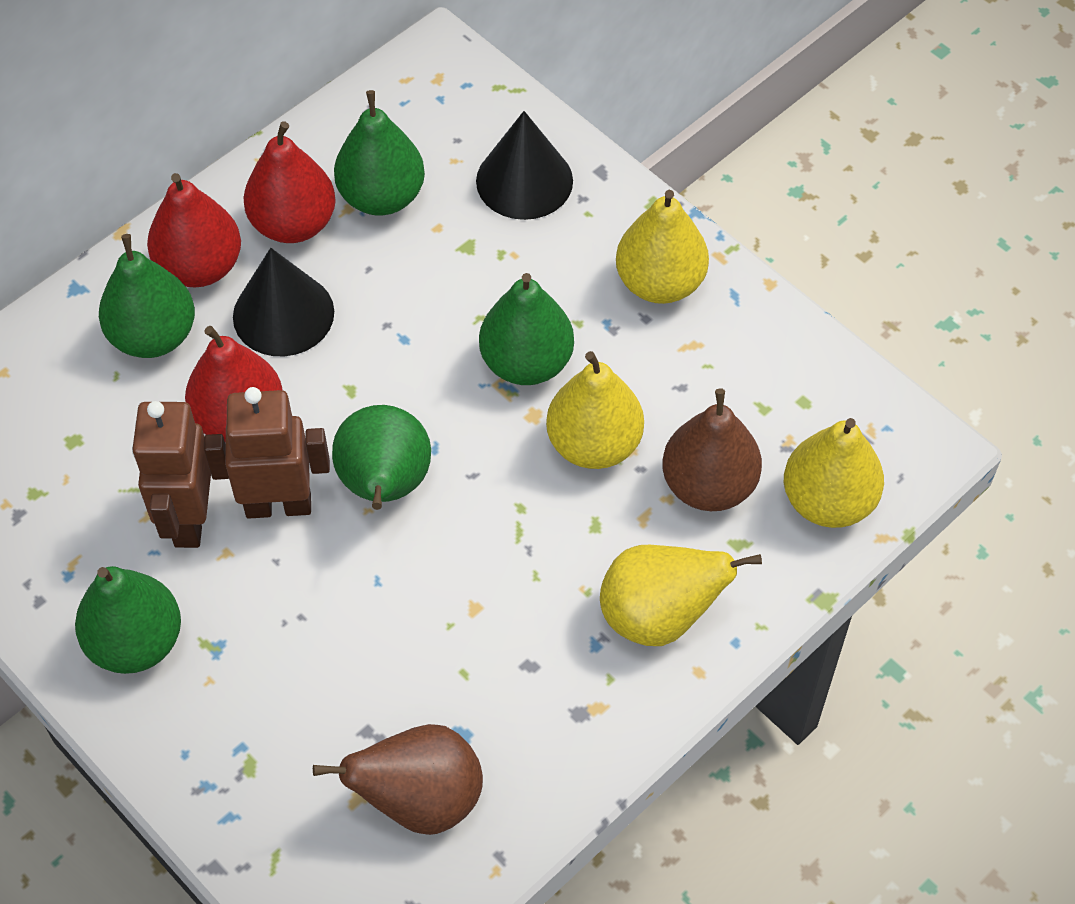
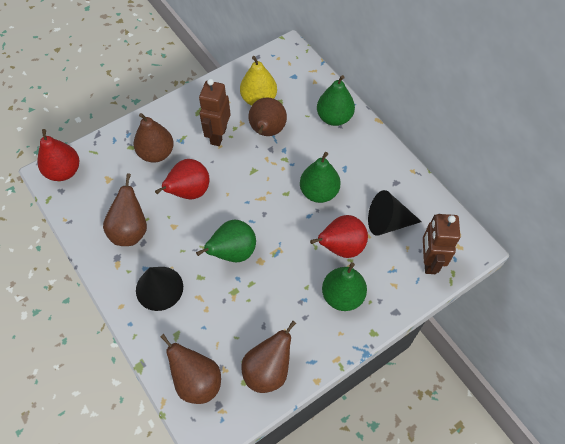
brown pear: 2 -> 5
green pear: 5 -> 4
yellow pear: 4 -> 1

